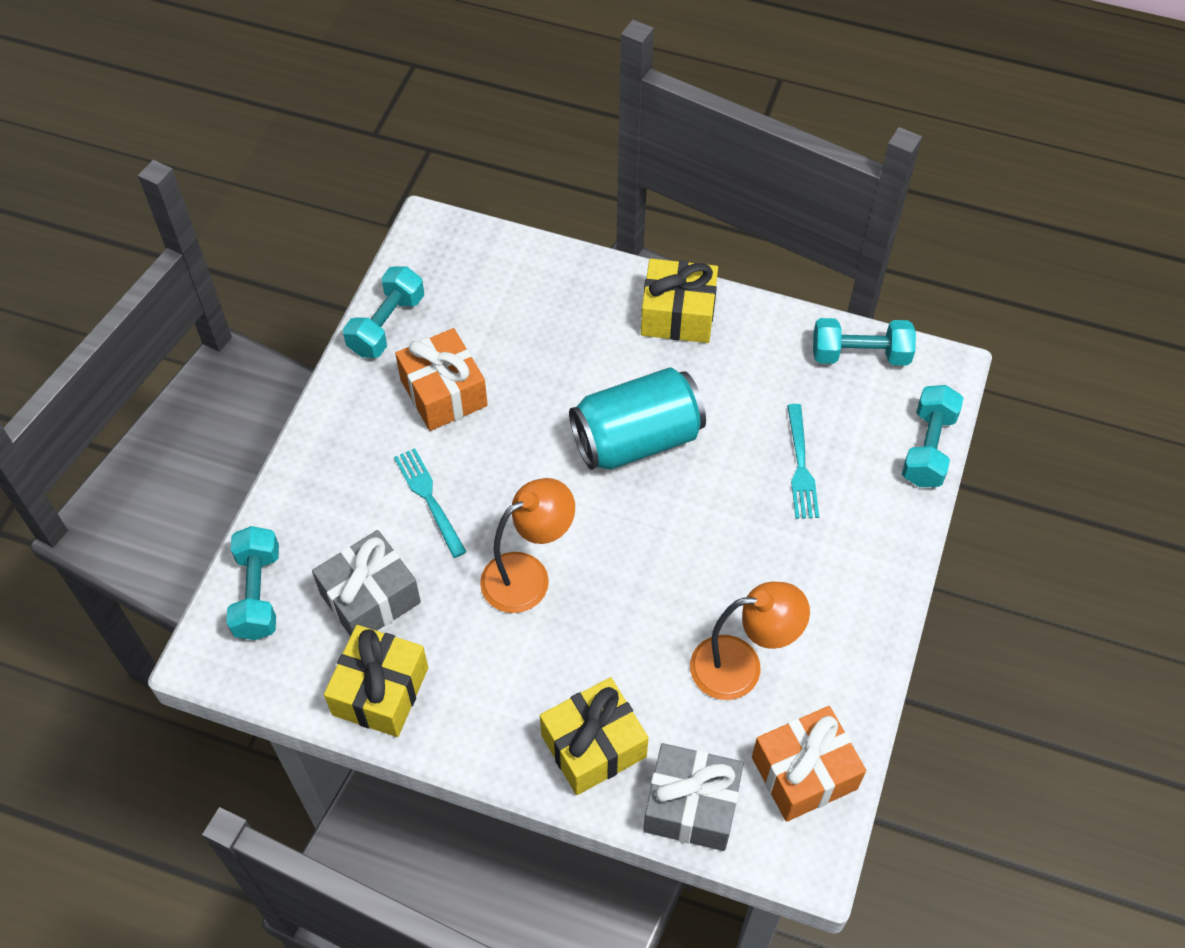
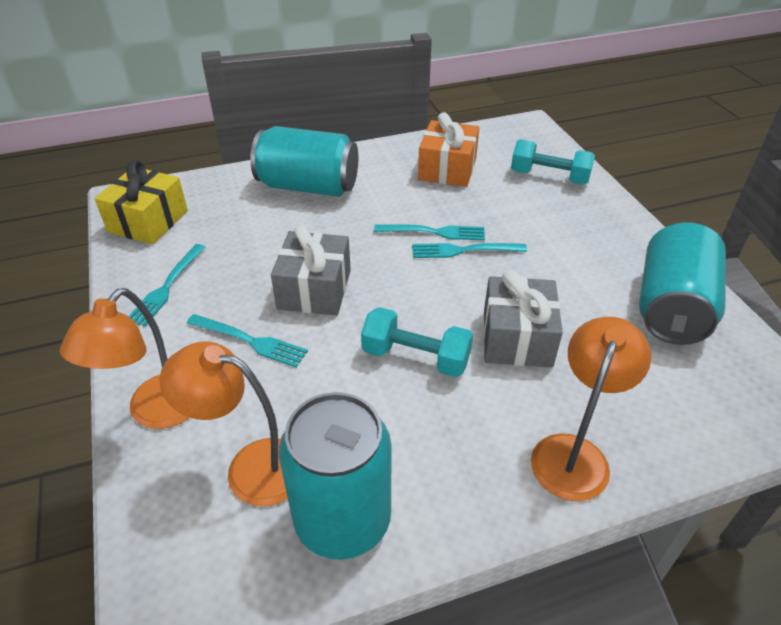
orange gift: 2 -> 1
orange lamp: 2 -> 3
turquoise can: 1 -> 3
turquoise dumbbell: 4 -> 2
turquoise fork: 2 -> 4
yellow gift: 3 -> 1

